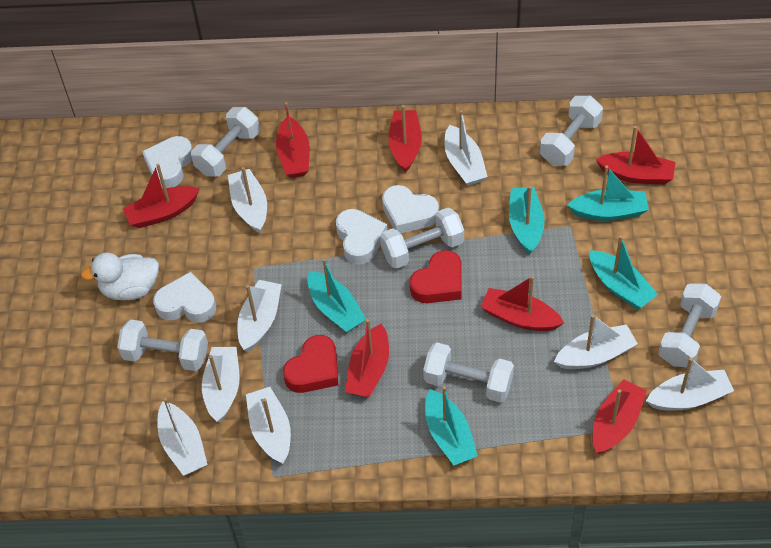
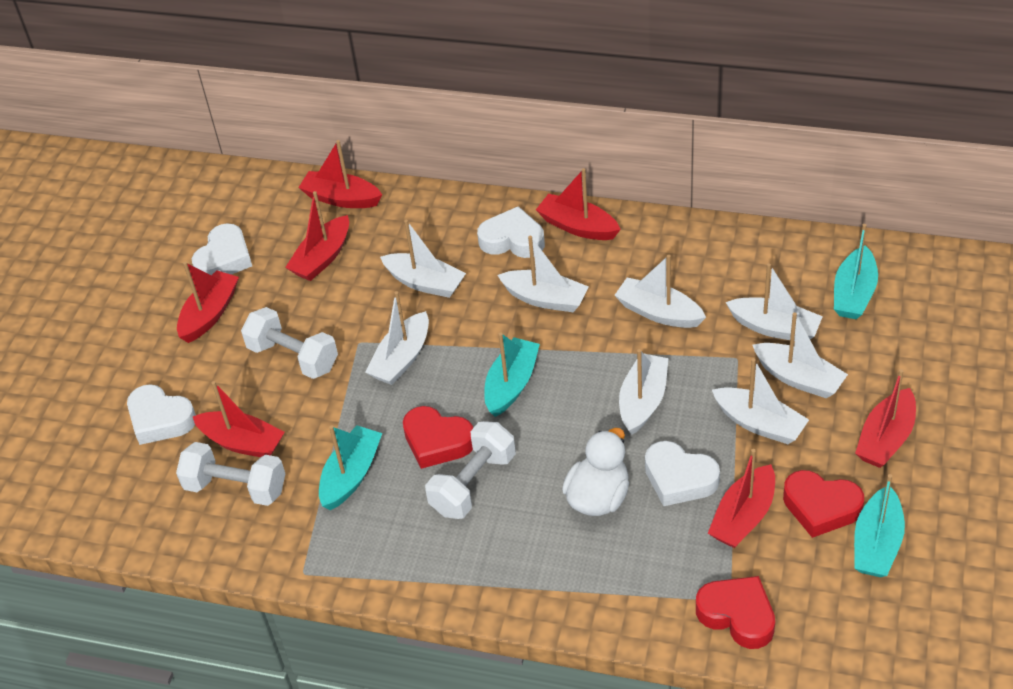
red heart: 2 -> 3
turquoise boat: 5 -> 4
white dumbbell: 6 -> 3

